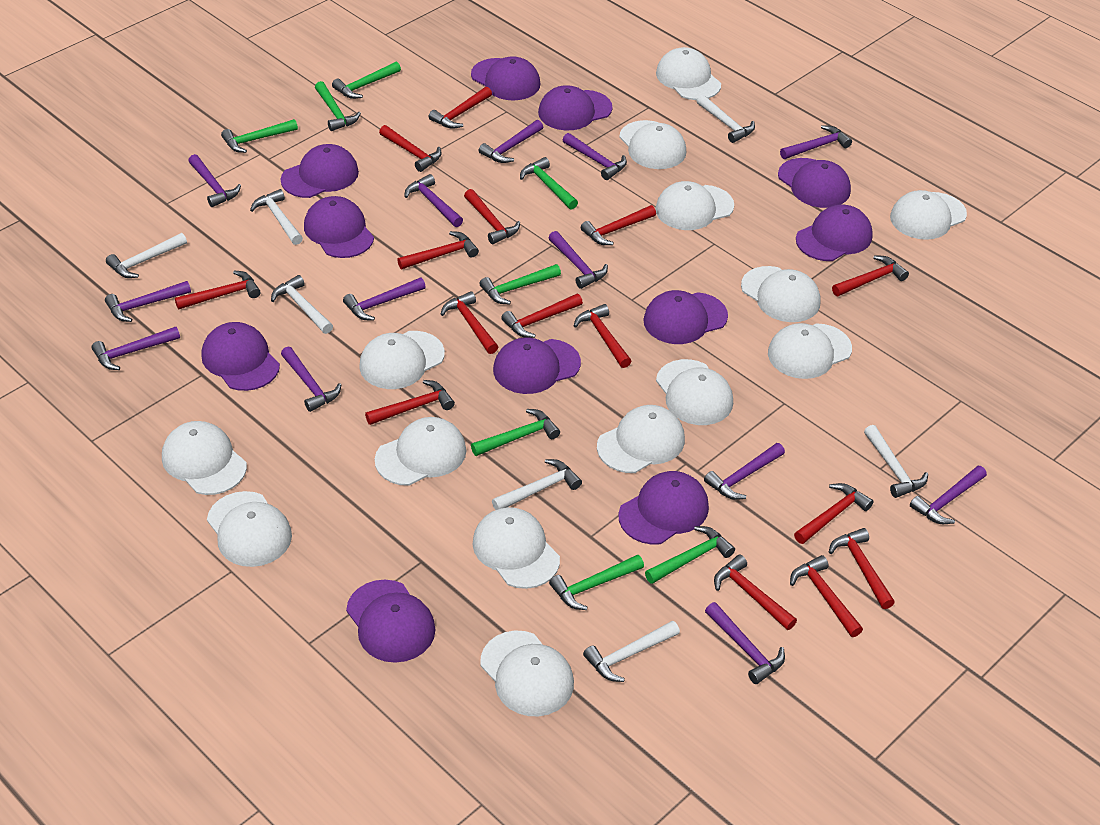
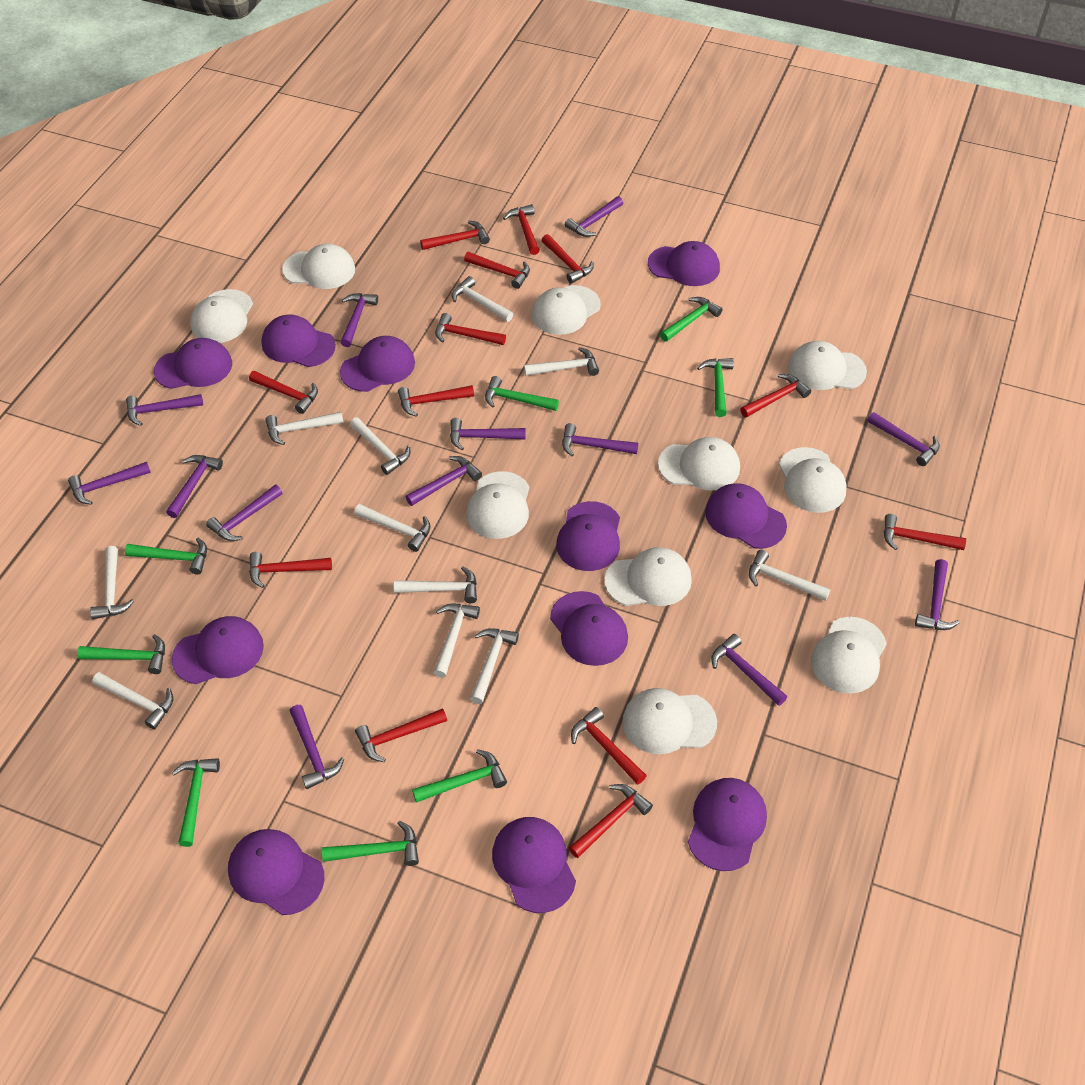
red hammer: 15 -> 13
white cap: 14 -> 10
white hammer: 7 -> 11

